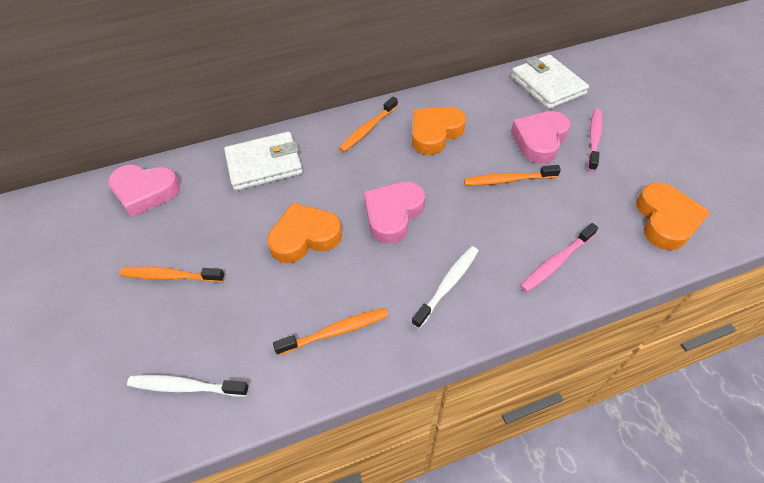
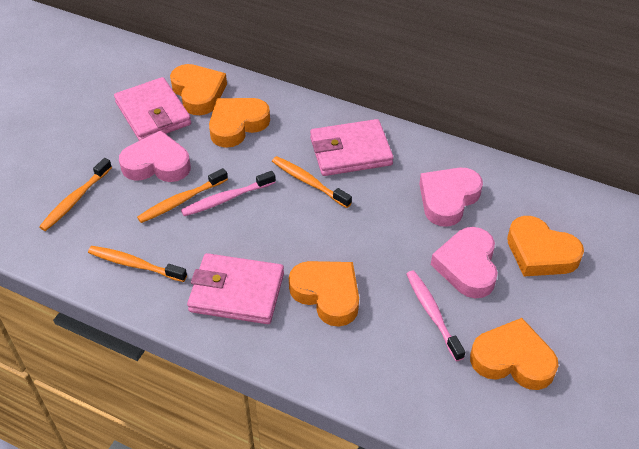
orange heart: 3 -> 5
pink wallet: 0 -> 3
white toothbrush: 2 -> 0
white wallet: 2 -> 0

